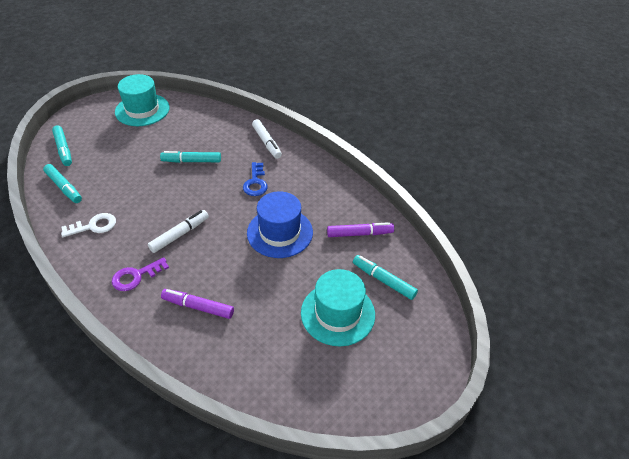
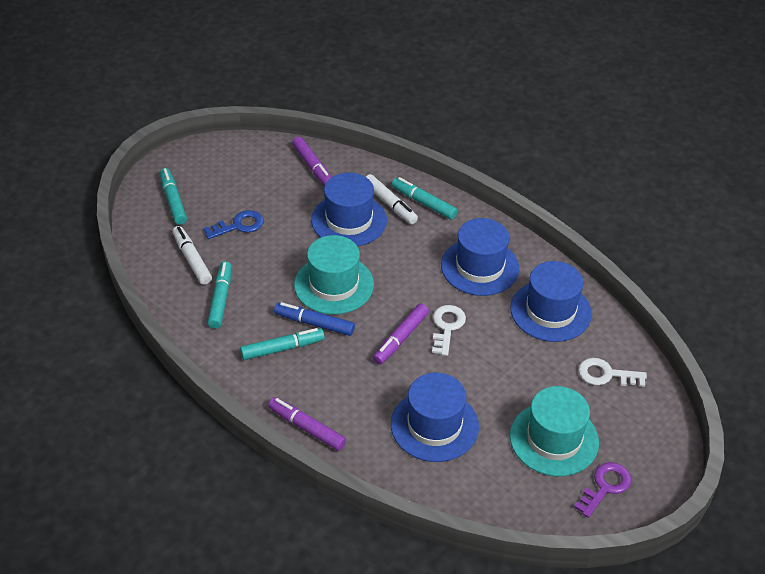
blue hat: 1 -> 4
blue marker: 0 -> 1
purple marker: 2 -> 3
white key: 1 -> 2

